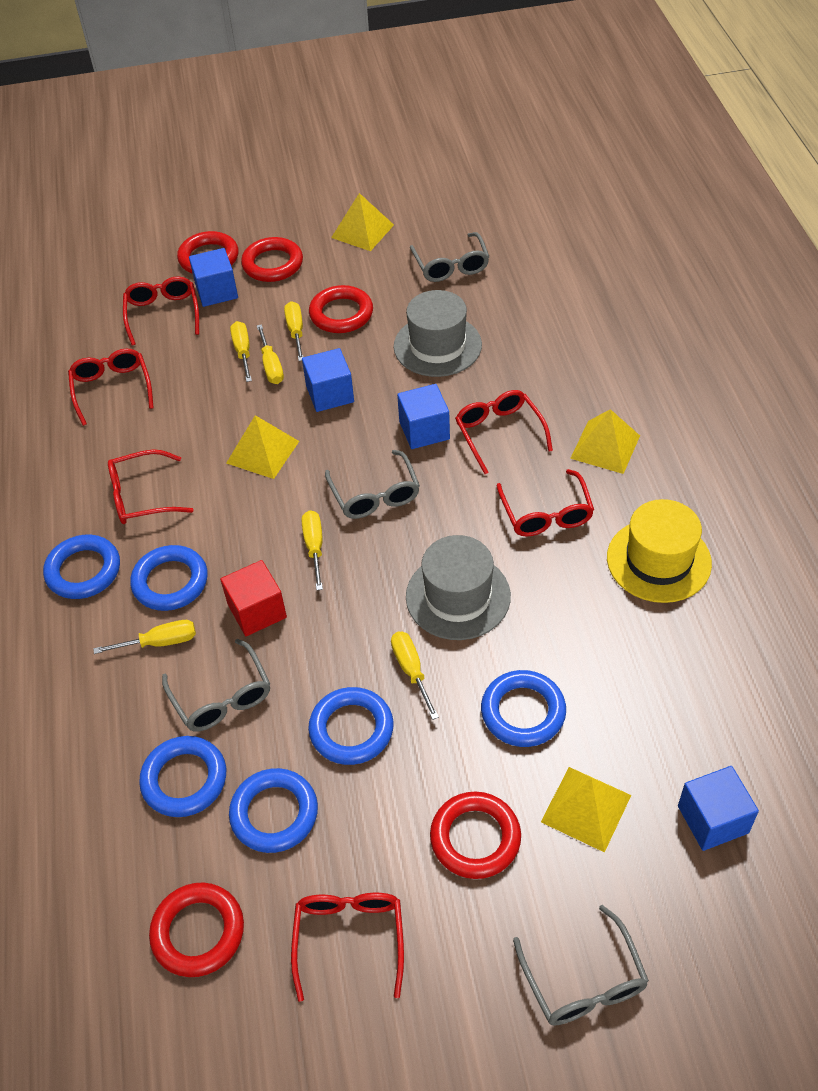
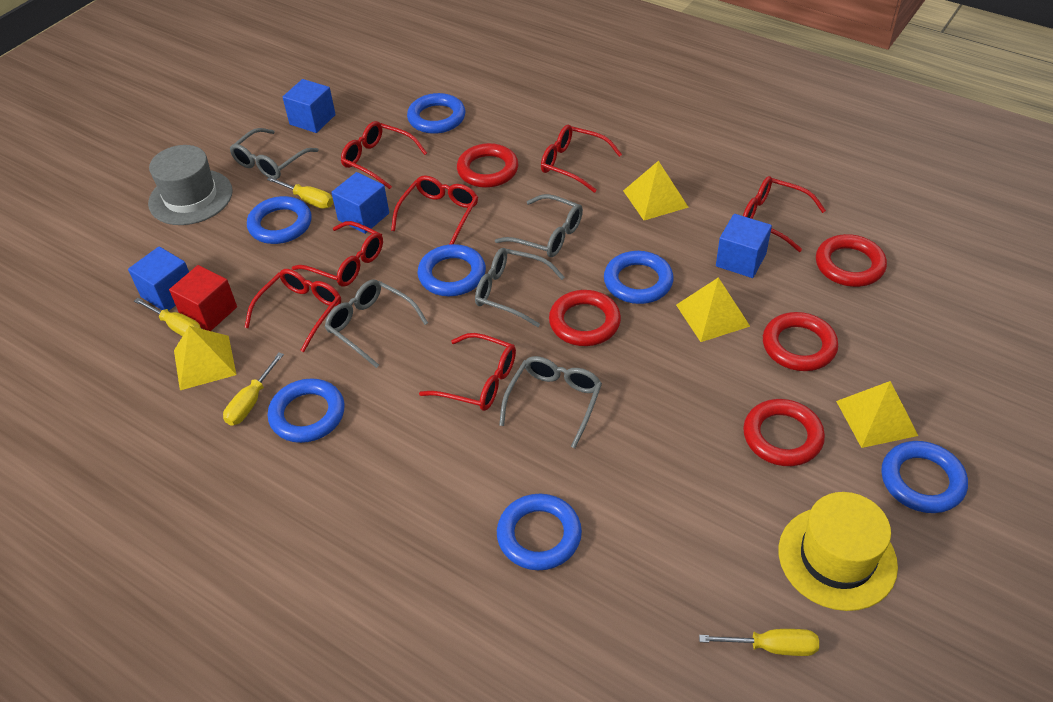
blue ring: 6 -> 7
grey glasses: 4 -> 5
grey hat: 2 -> 1
red glasses: 6 -> 7
yellow screwdriver: 6 -> 4

